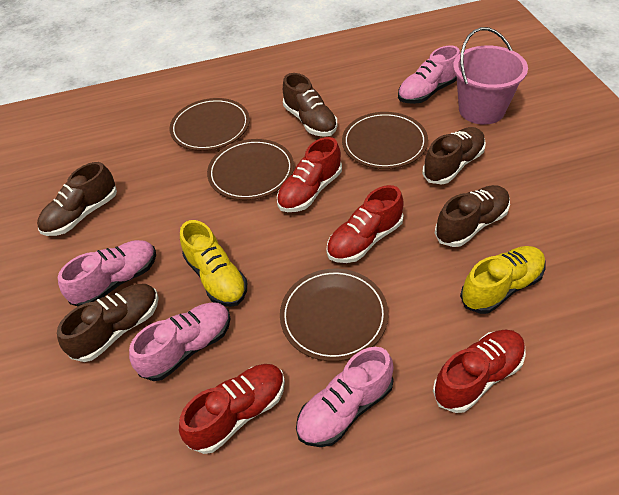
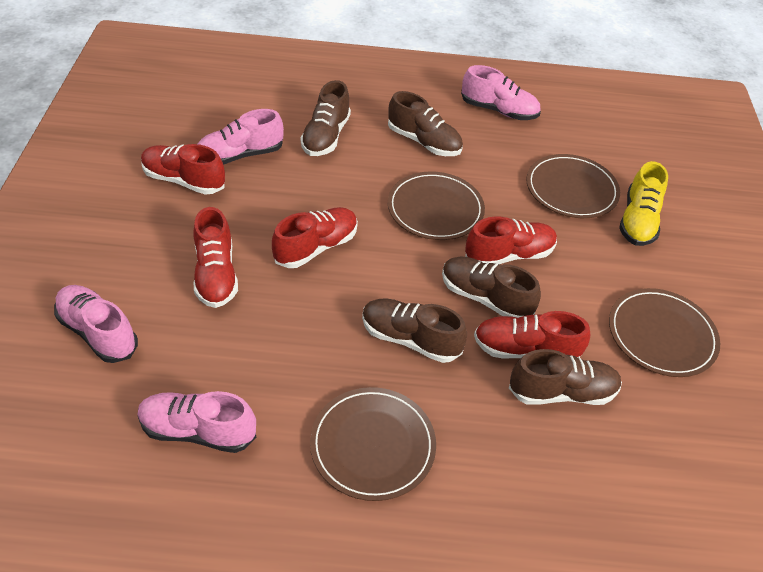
pink bucket: 1 -> 0
red shoe: 4 -> 5
yellow shoe: 2 -> 1

